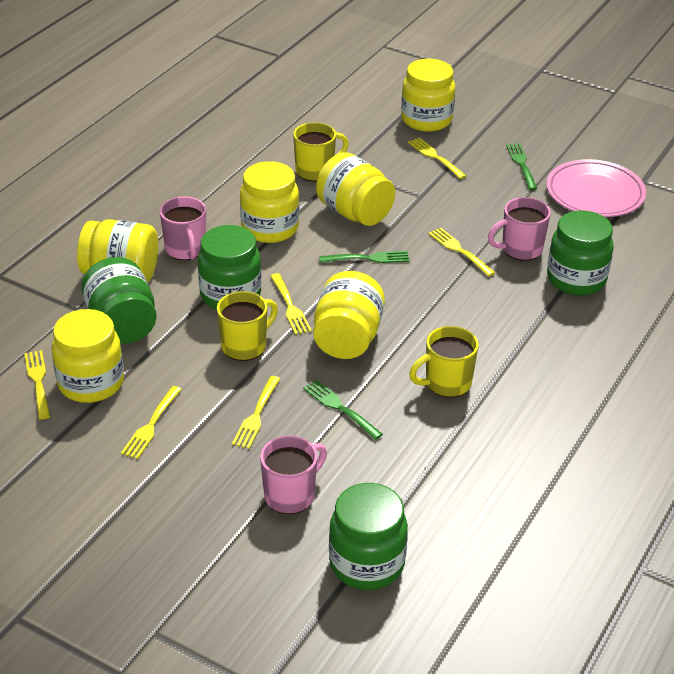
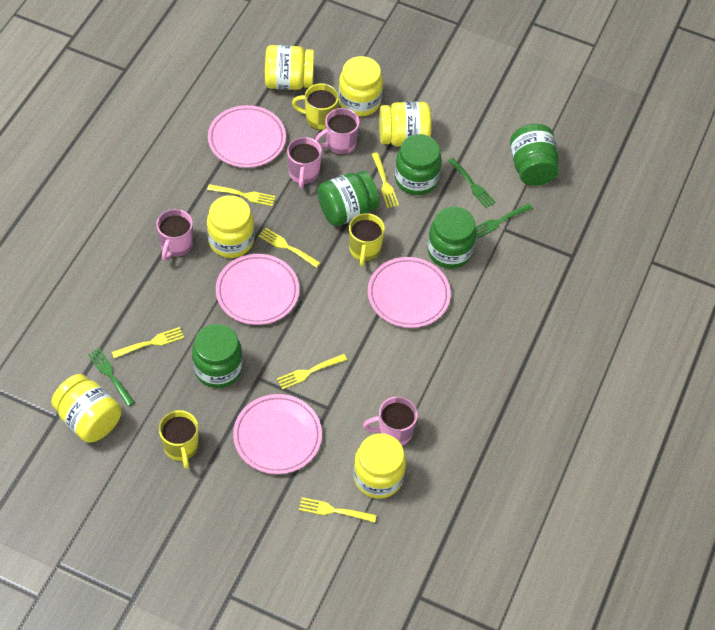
green jar: 4 -> 5
pink mug: 3 -> 4
pink plate: 1 -> 4

